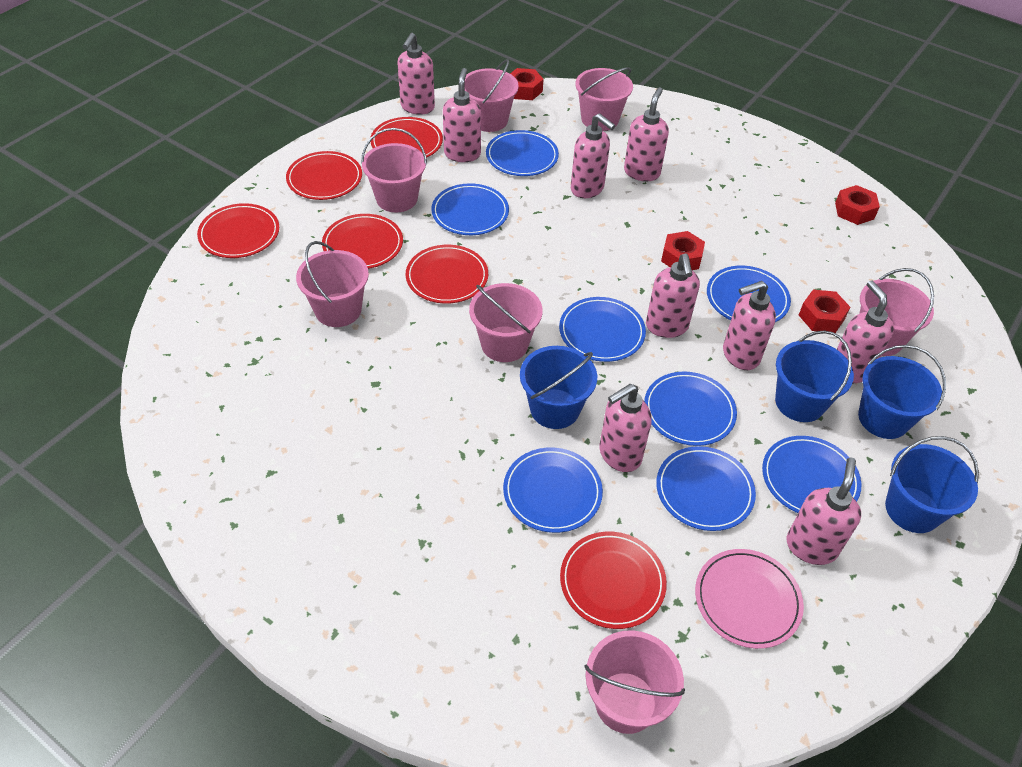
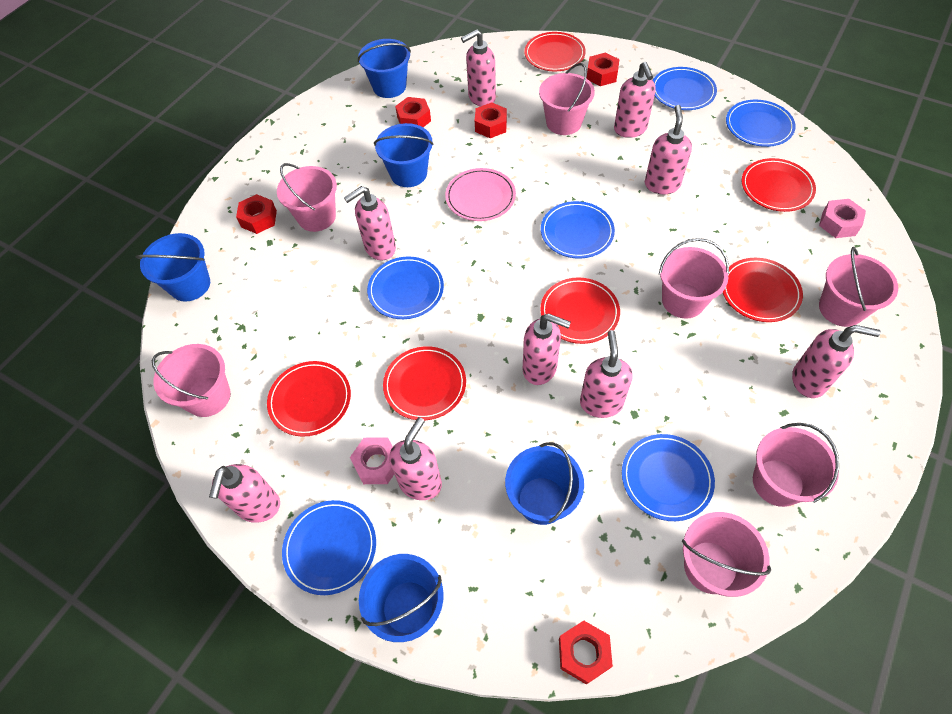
blue bucket: 4 -> 5
blue plate: 8 -> 6
pink nut: 0 -> 2
red nut: 4 -> 5

